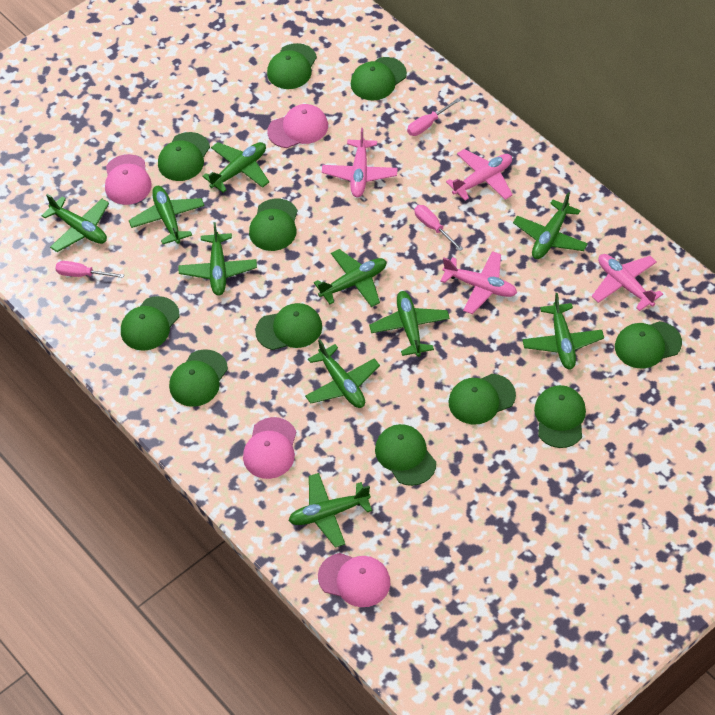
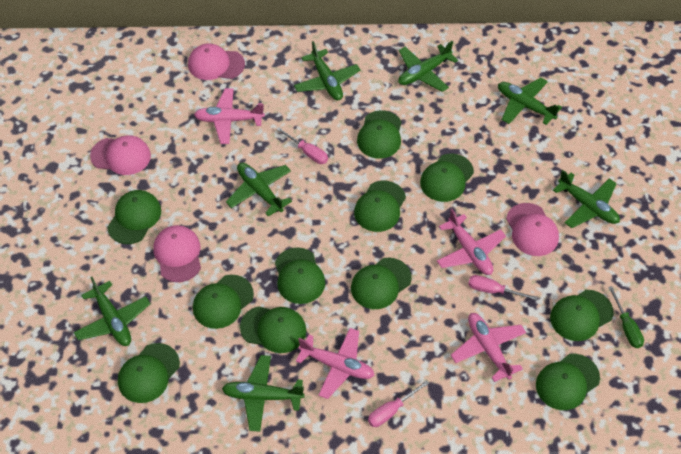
green plane: 10 -> 7
green screwdriver: 0 -> 1

